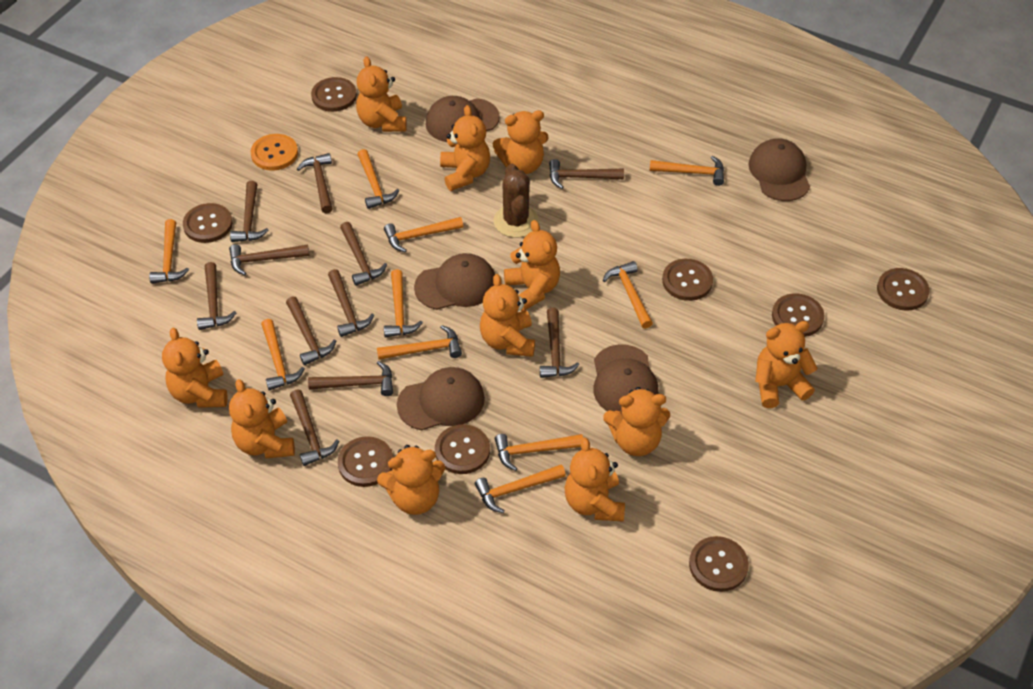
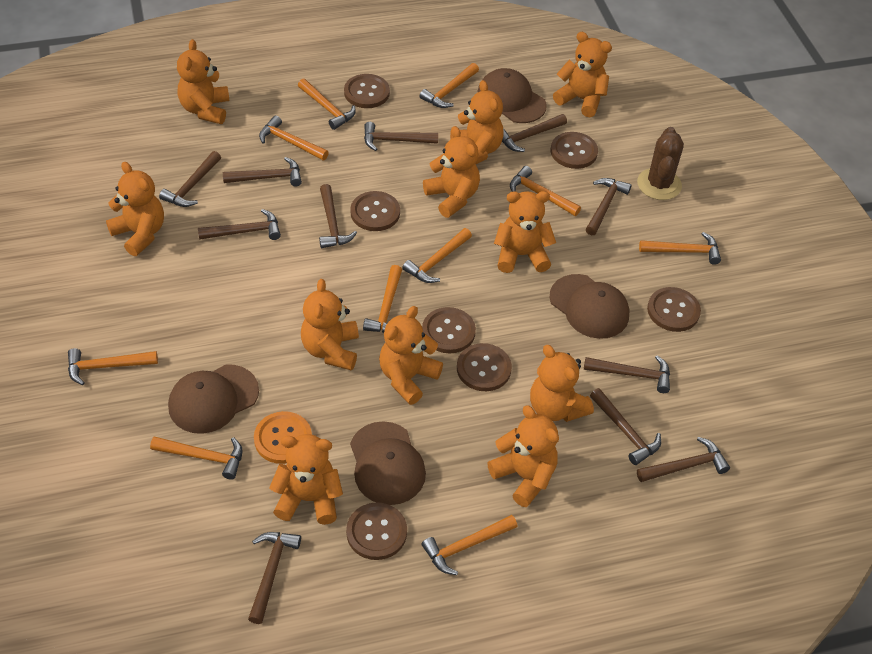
brown button: 8 -> 7
brown cap: 5 -> 4

